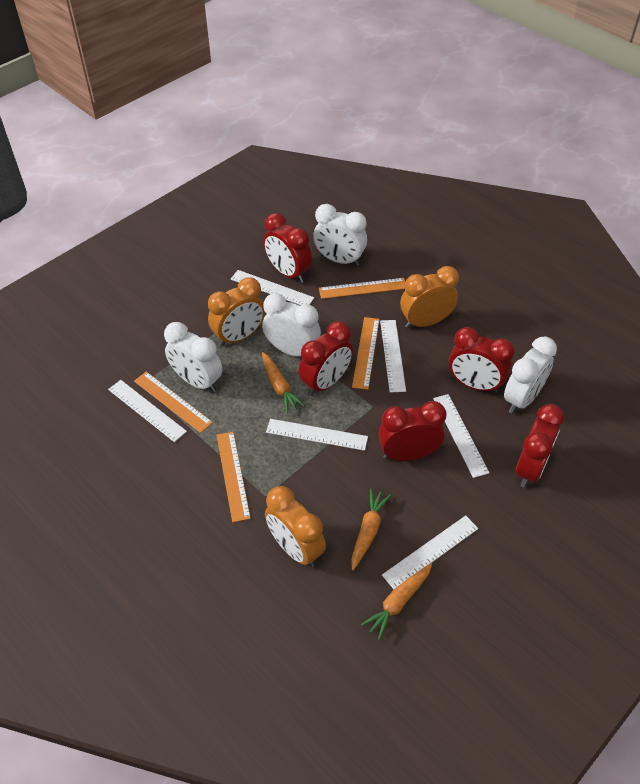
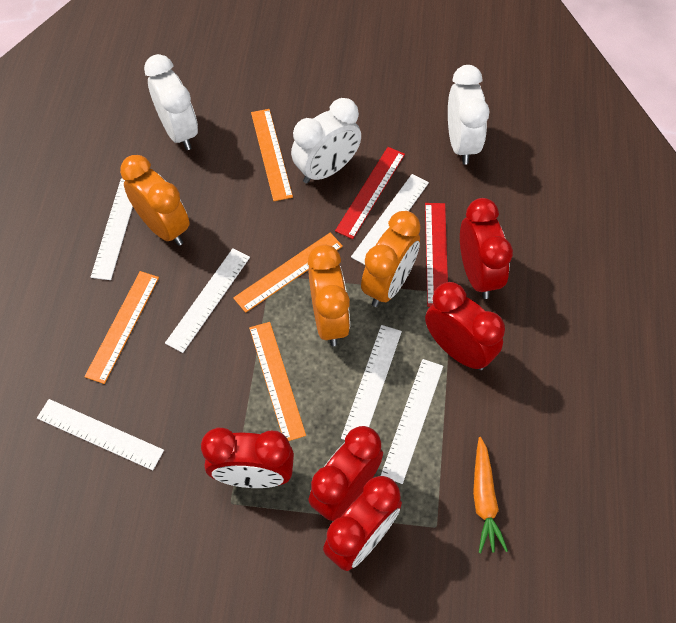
orange carrot: 3 -> 1
red ruler: 0 -> 2
white clock: 4 -> 3

